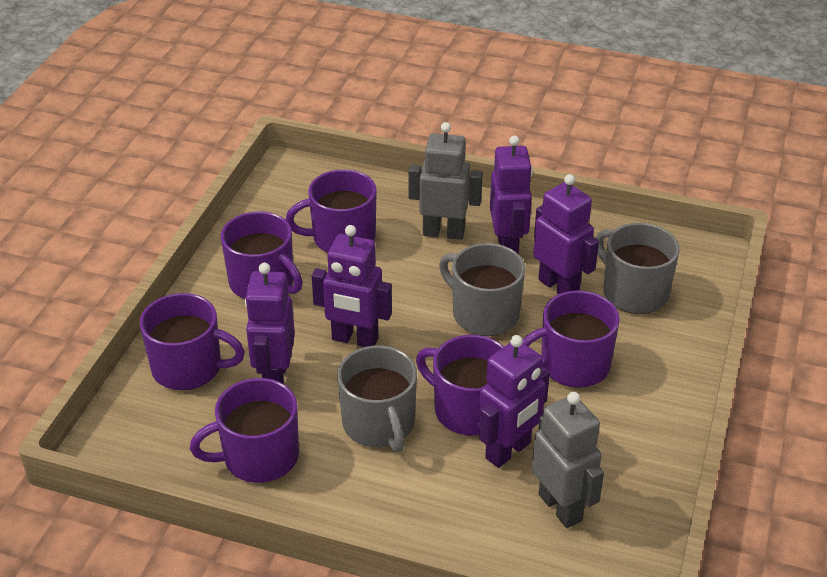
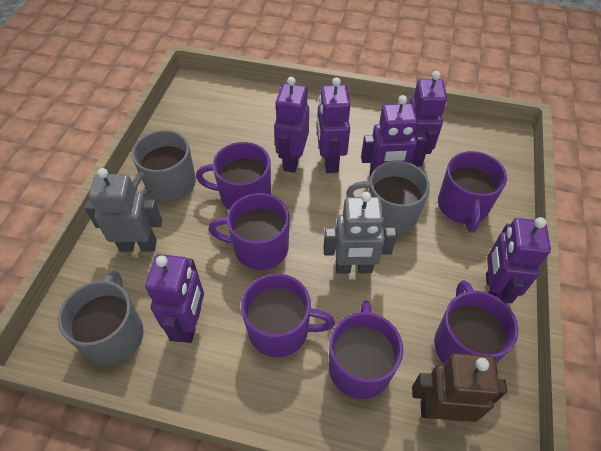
brown robot: 0 -> 1
purple robot: 5 -> 6

